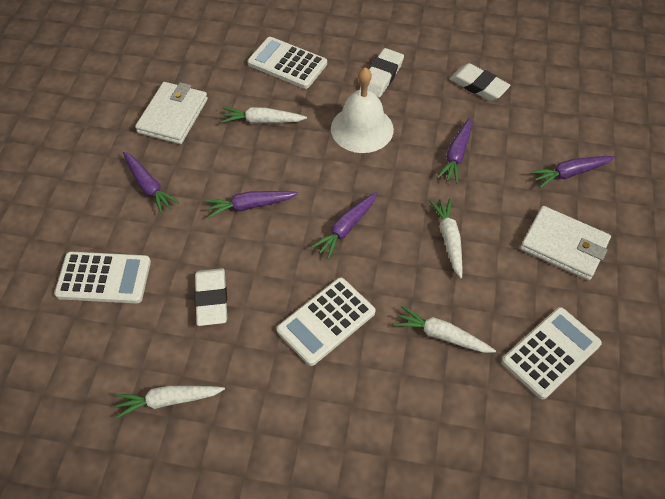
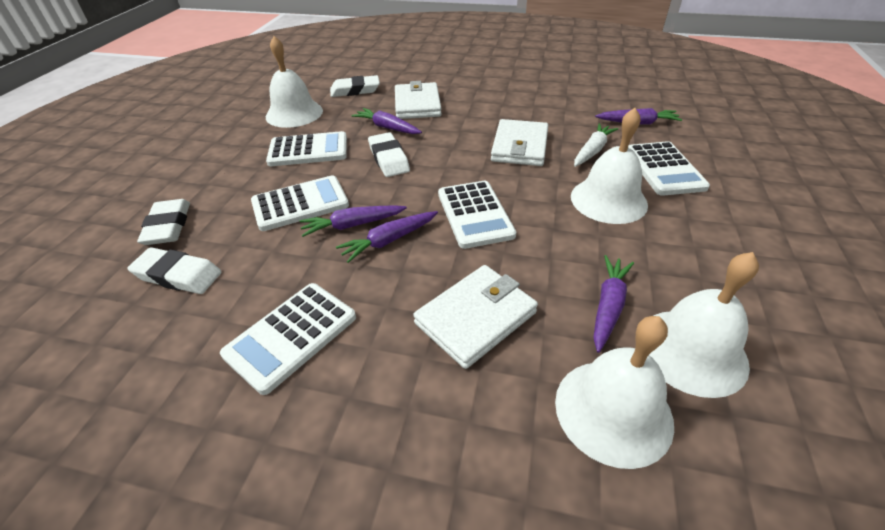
white bell: 1 -> 4
white calculator: 4 -> 5
white carrot: 4 -> 1
white eraser: 3 -> 4
white wallet: 2 -> 3

